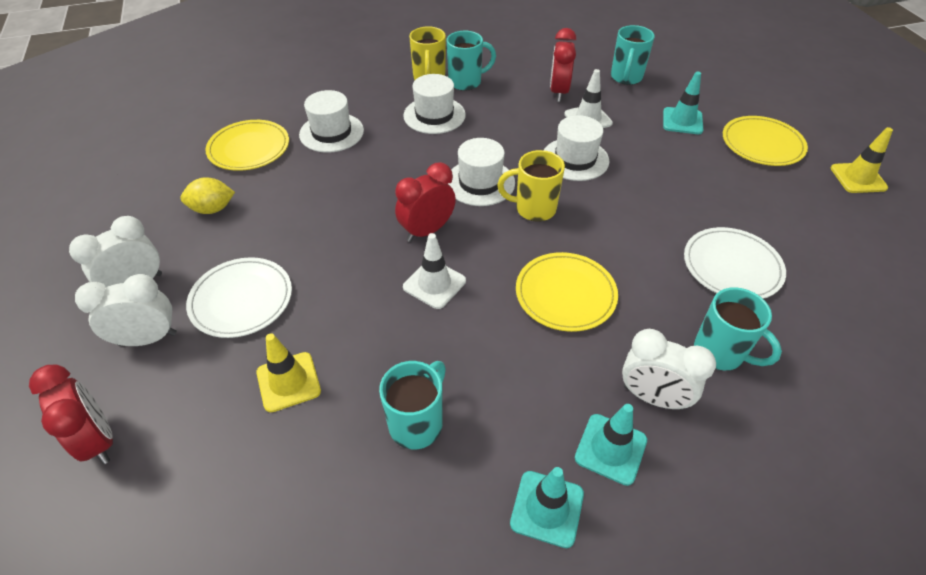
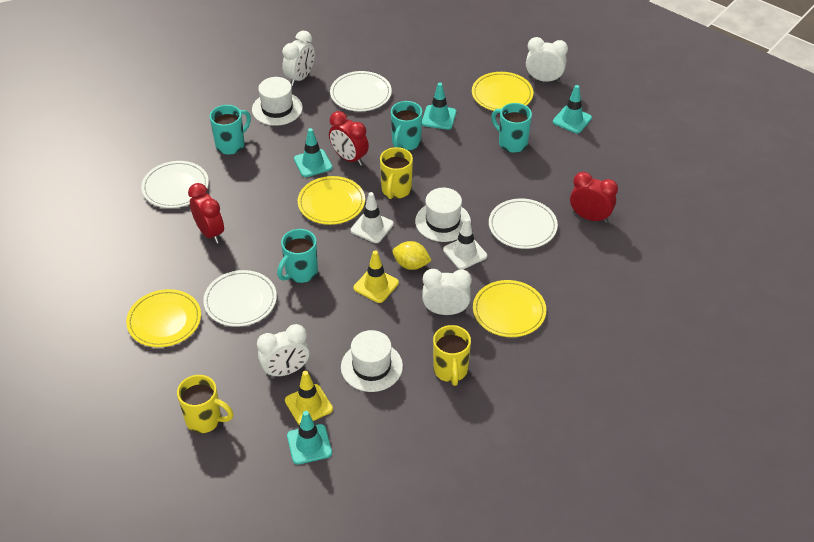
turquoise traffic cone: 3 -> 4
white clock: 3 -> 4
white hat: 4 -> 3
white plate: 2 -> 4
yellow mug: 2 -> 3
yellow plate: 3 -> 4

